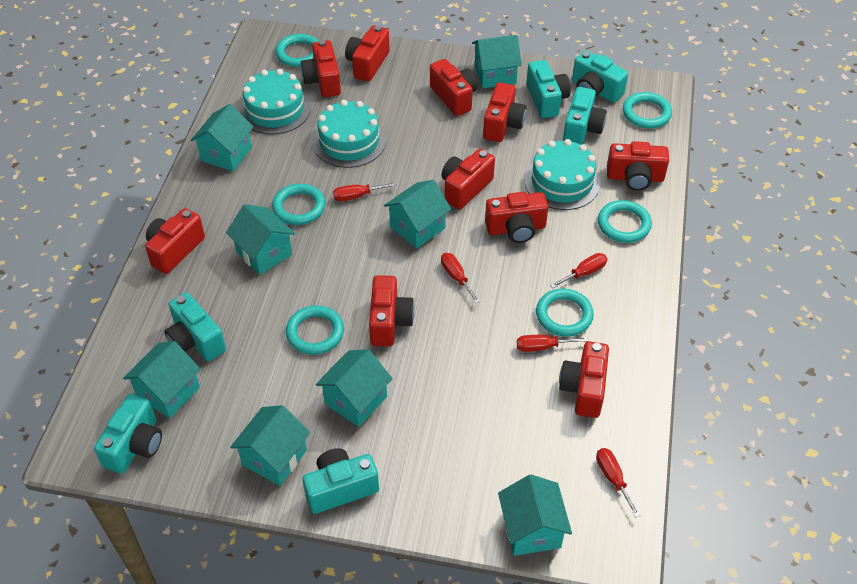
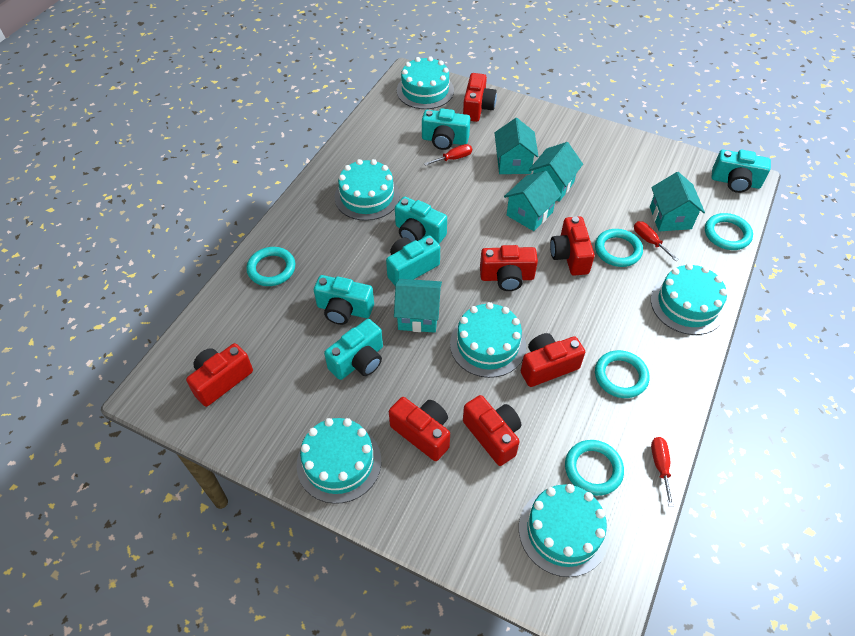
red camera: 10 -> 7
red screwdriver: 5 -> 3
turquoise cake: 3 -> 6
turquoise house: 8 -> 5
turquoise ring: 6 -> 5

